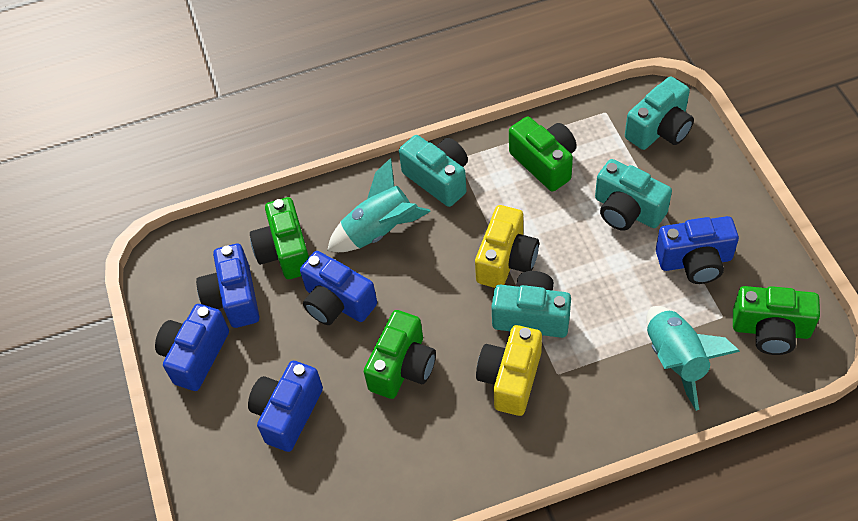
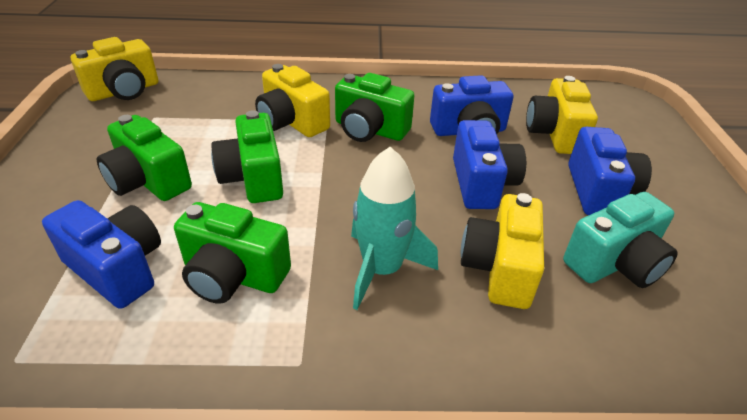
blue camera: 5 -> 4
turquoise camera: 4 -> 1
turquoise rocket: 2 -> 1
yellow camera: 2 -> 4

